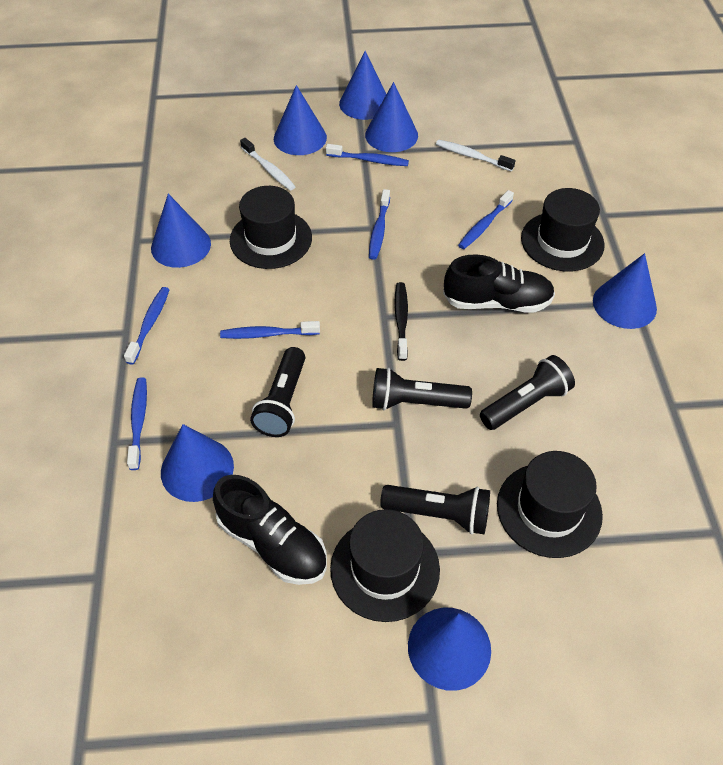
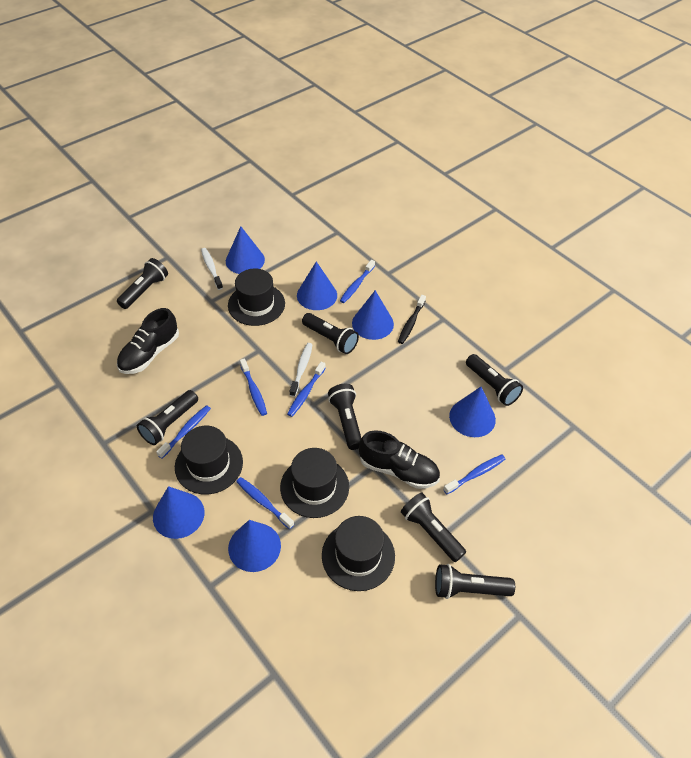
black flashlight: 4 -> 7
blue cone: 7 -> 6

